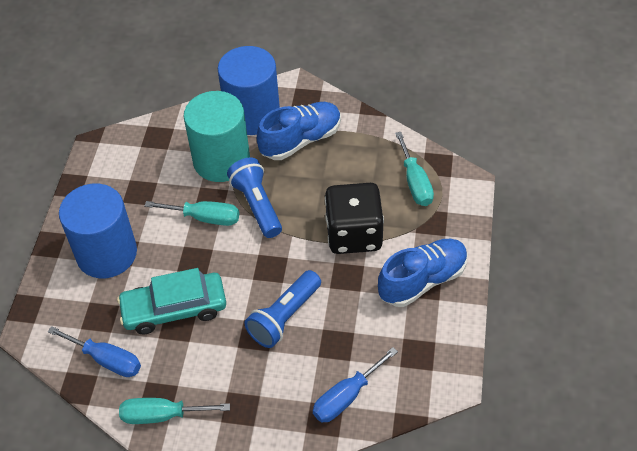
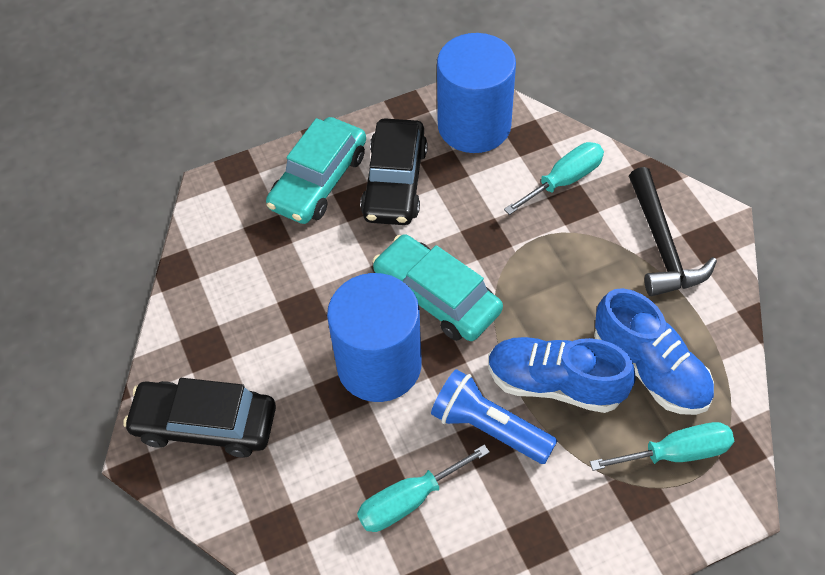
black car: 0 -> 2
black dice: 1 -> 0
black hammer: 0 -> 1
blue flashlight: 2 -> 1
blue screwdriver: 2 -> 0
turquoise car: 1 -> 2
turquoise cylinder: 1 -> 0

